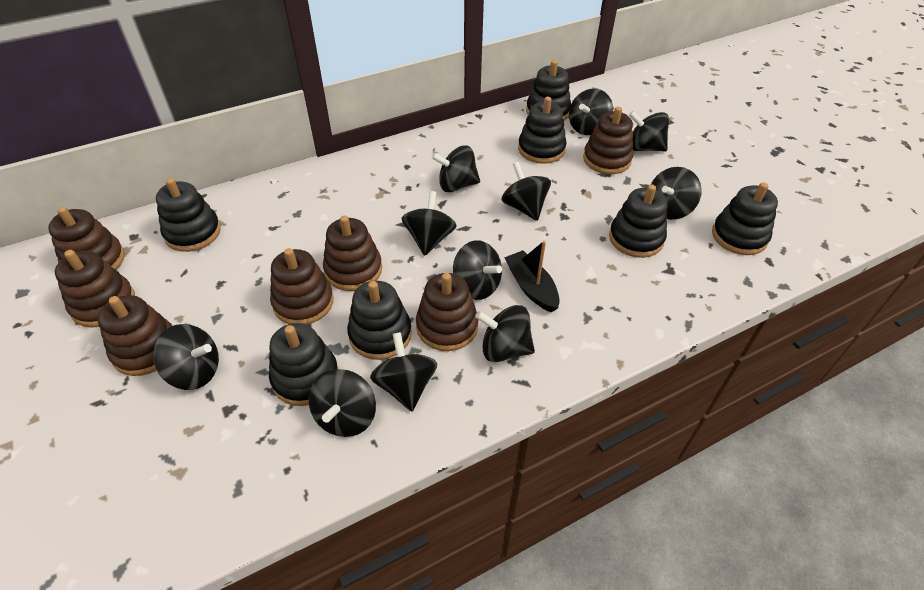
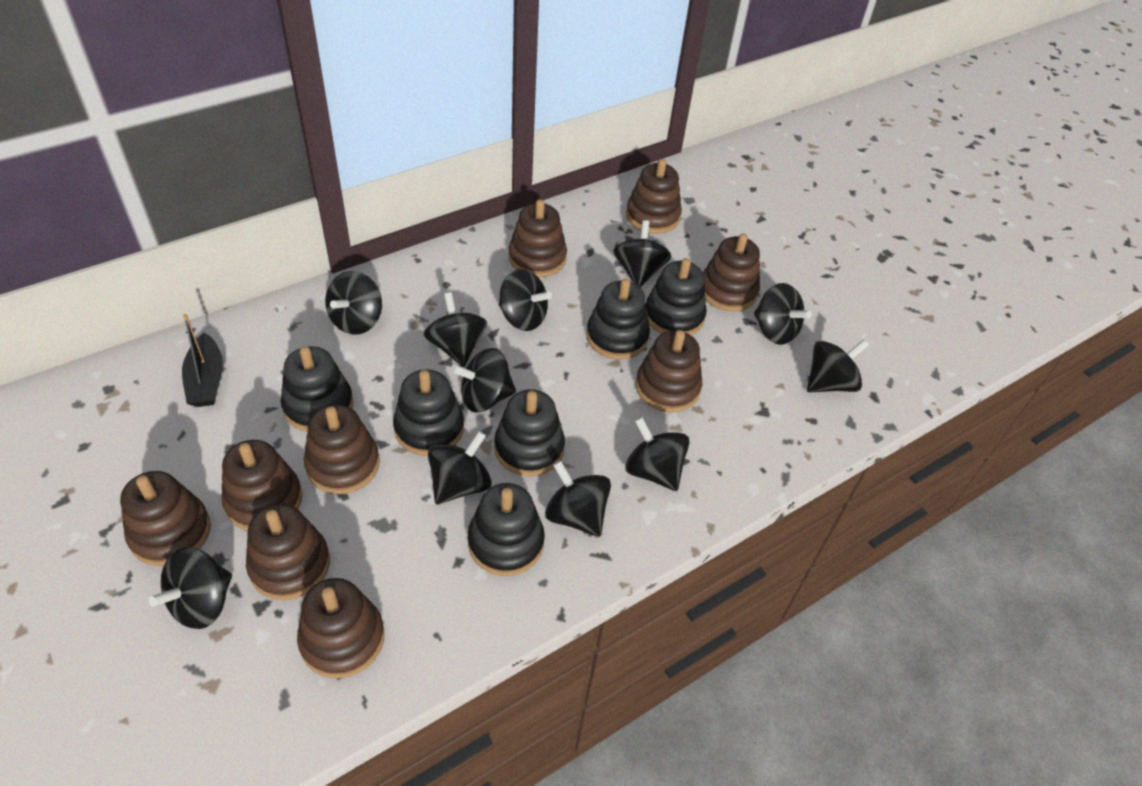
black stacking toy: 7 -> 6
brown stacking toy: 7 -> 9

